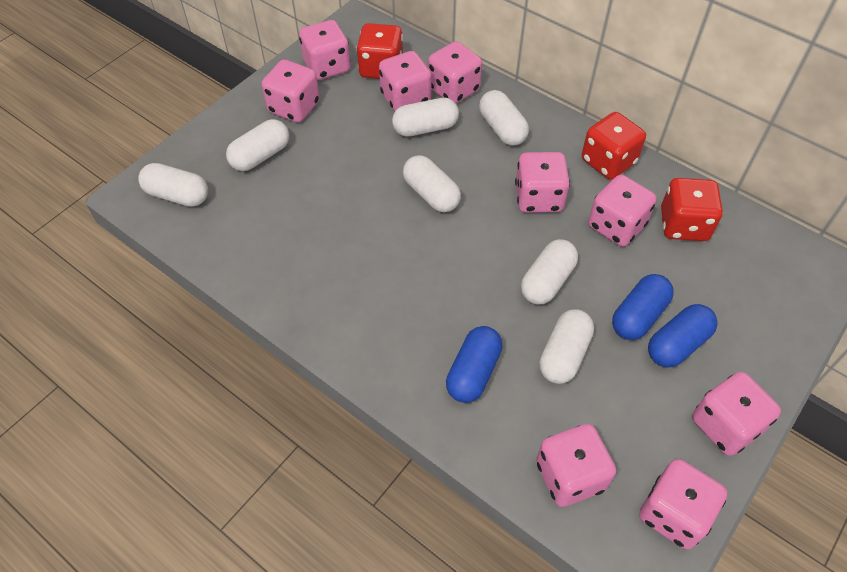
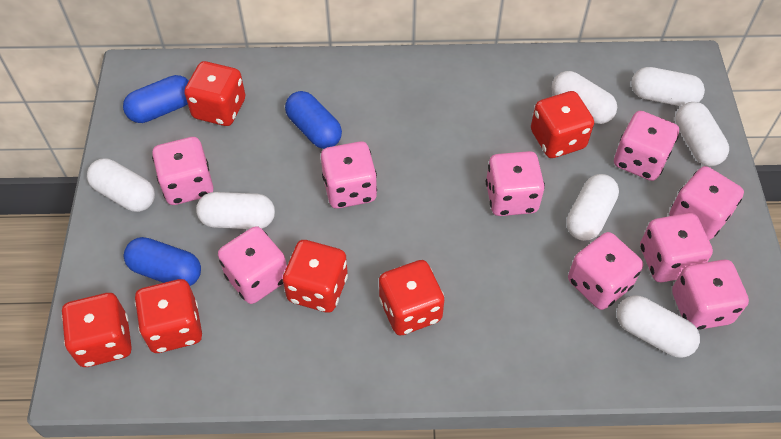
red dice: 3 -> 6

